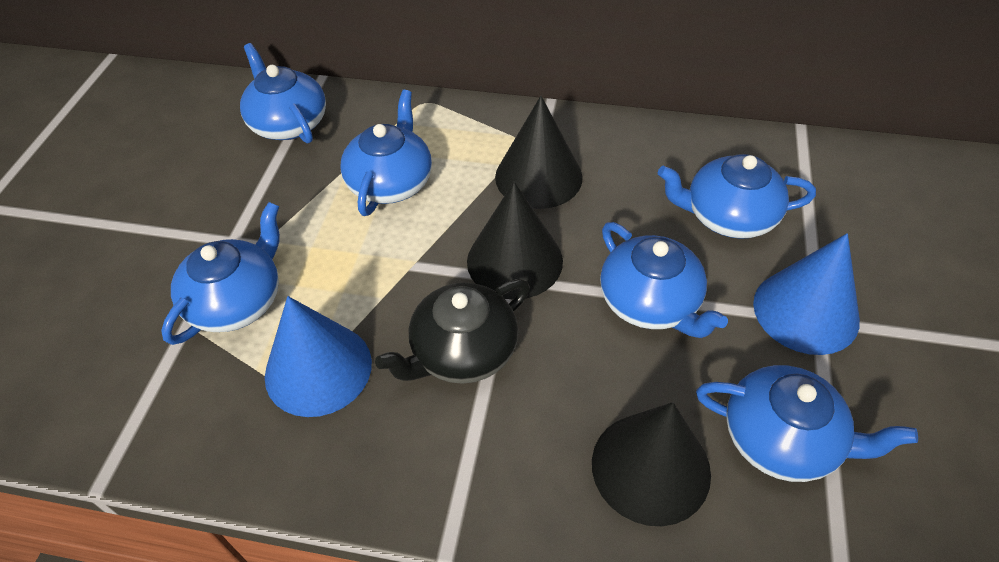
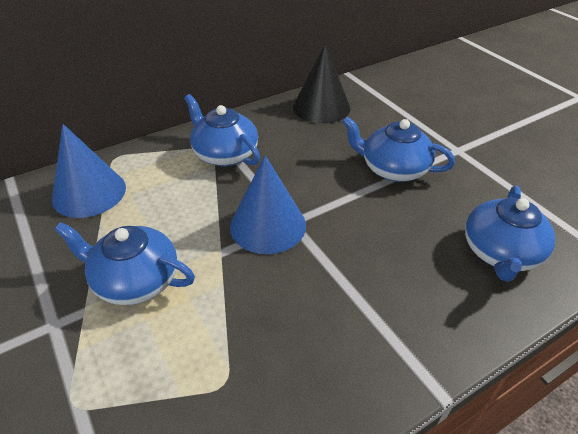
black cone: 3 -> 1
black teapot: 1 -> 0
blue teapot: 6 -> 4

